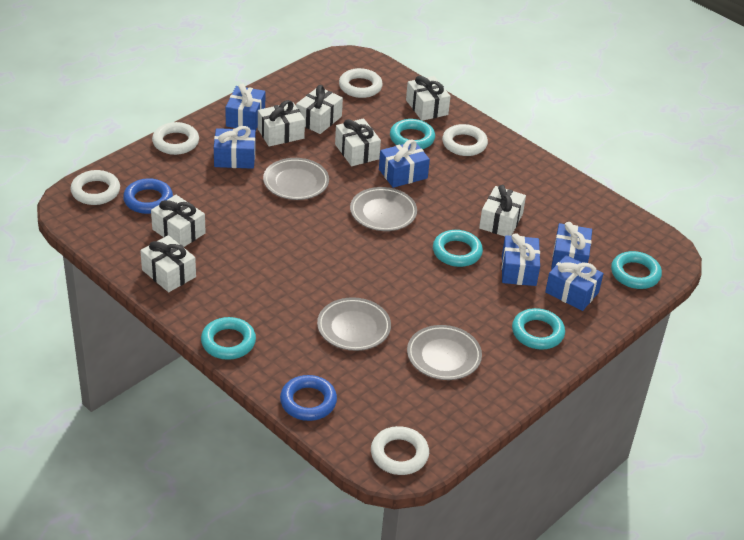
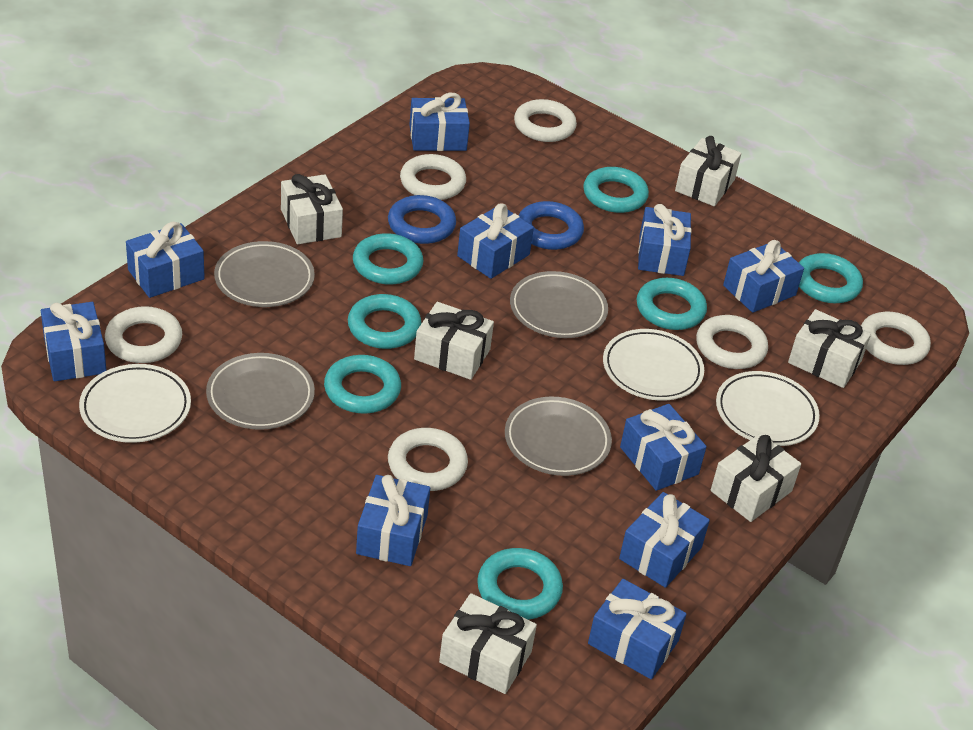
blue gift: 6 -> 10
turquoise ring: 5 -> 7
white gift: 7 -> 6
white plate: 0 -> 3
white ring: 5 -> 6

